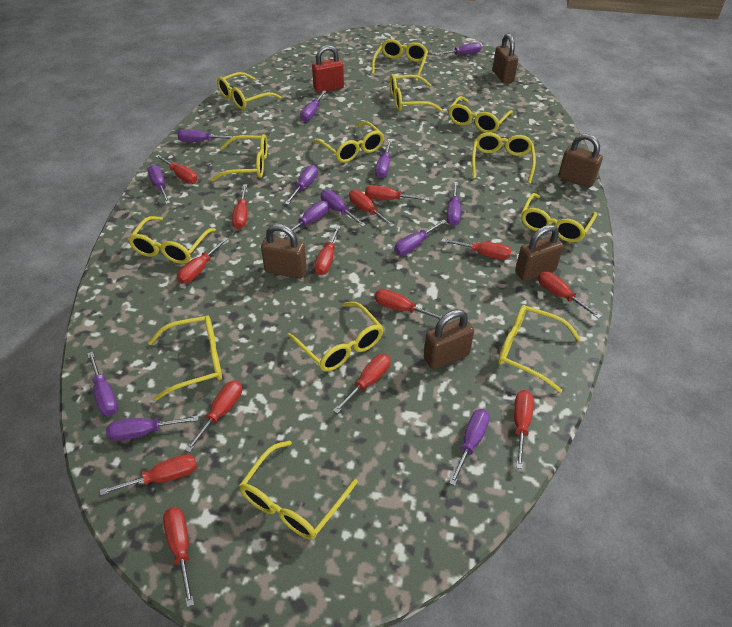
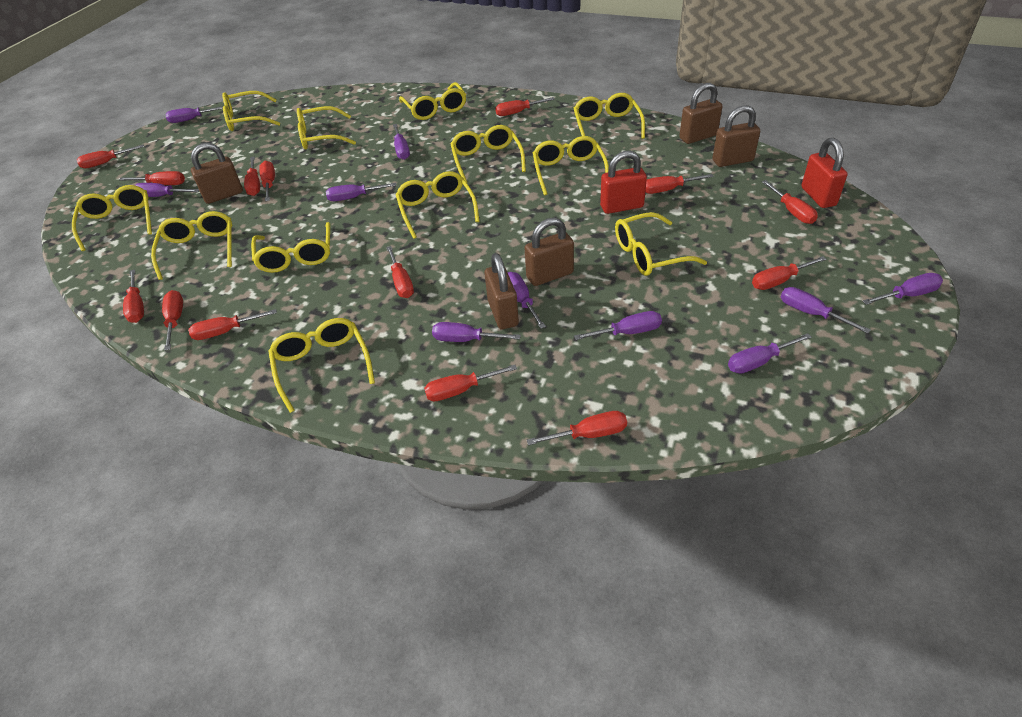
purple screwdriver: 13 -> 10
red padlock: 1 -> 2
yellow glasses: 13 -> 12

